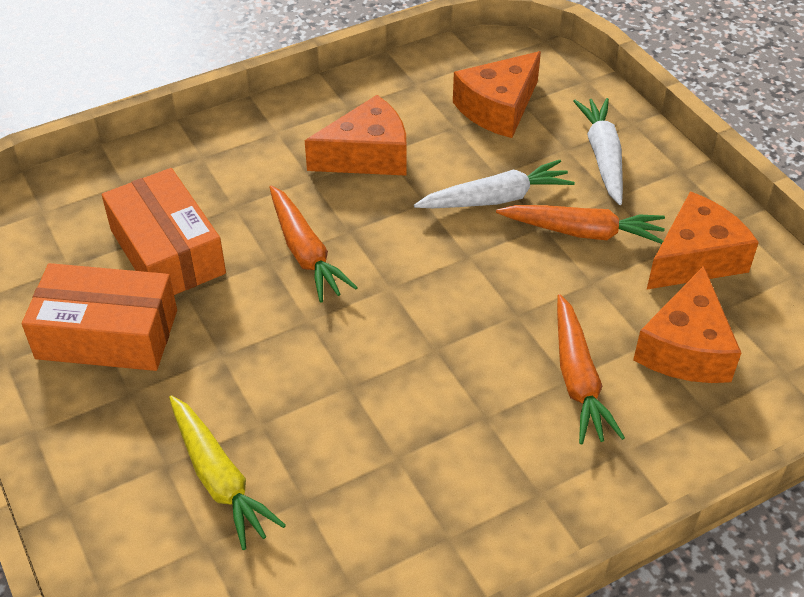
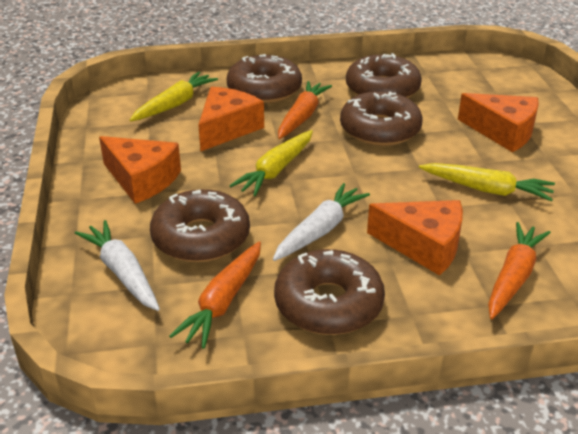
brown donut: 0 -> 5
orange box: 2 -> 0
yellow carrot: 1 -> 3

